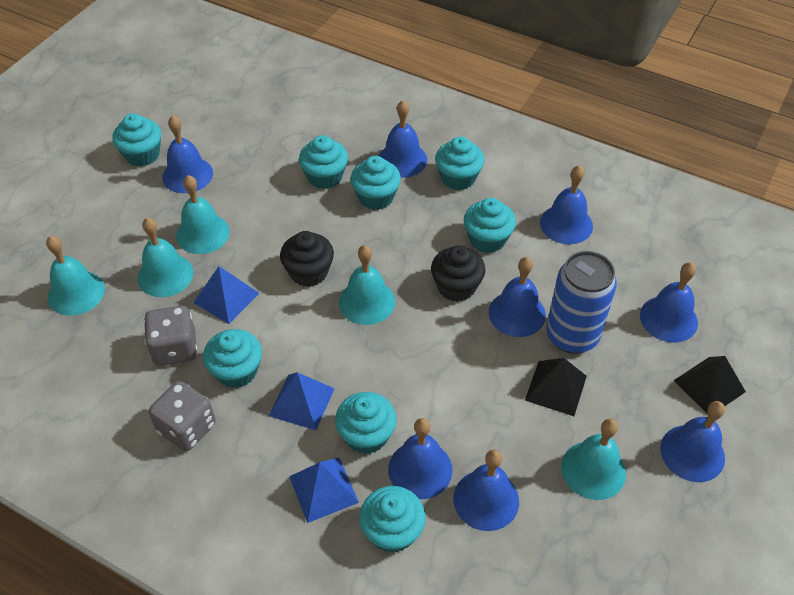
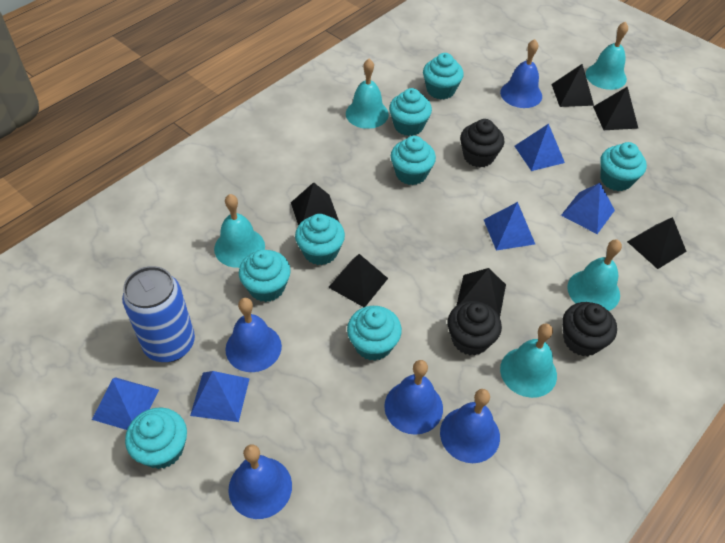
black cupcake: 2 -> 3
black pyramid: 2 -> 6
blue bell: 8 -> 5
blue pyramid: 3 -> 5
grey dice: 2 -> 0

